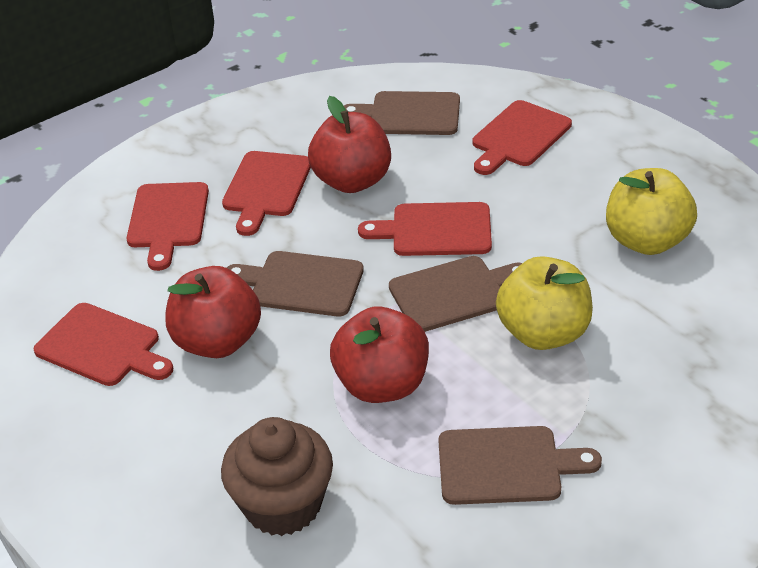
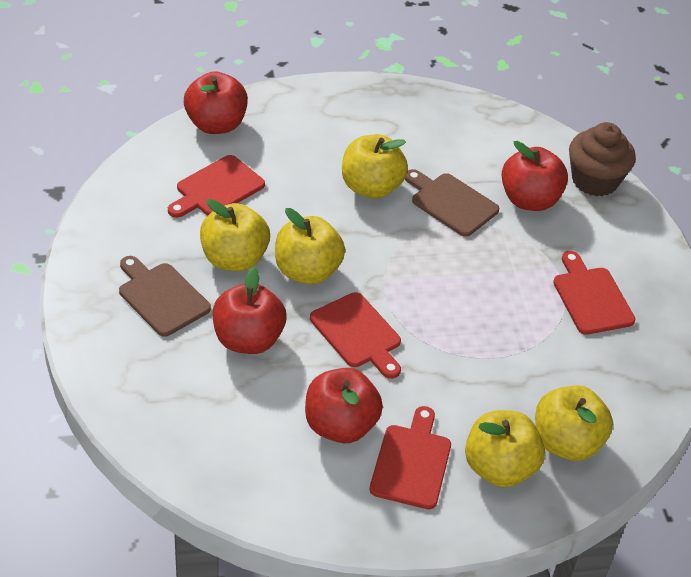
brown cutting board: 4 -> 2
red apple: 3 -> 4
red cutting board: 5 -> 4
yellow apple: 2 -> 5

